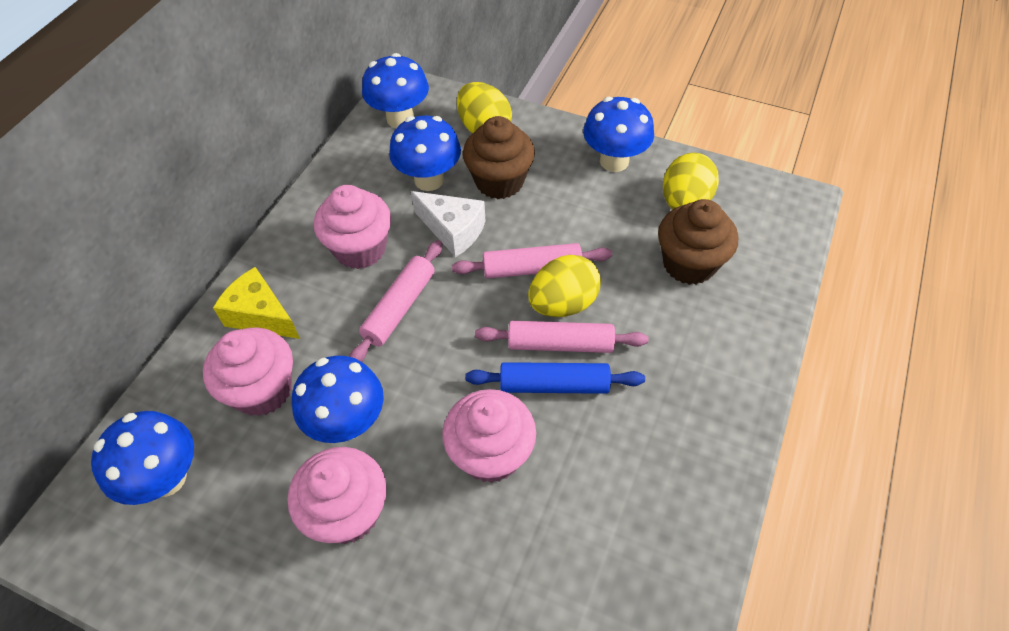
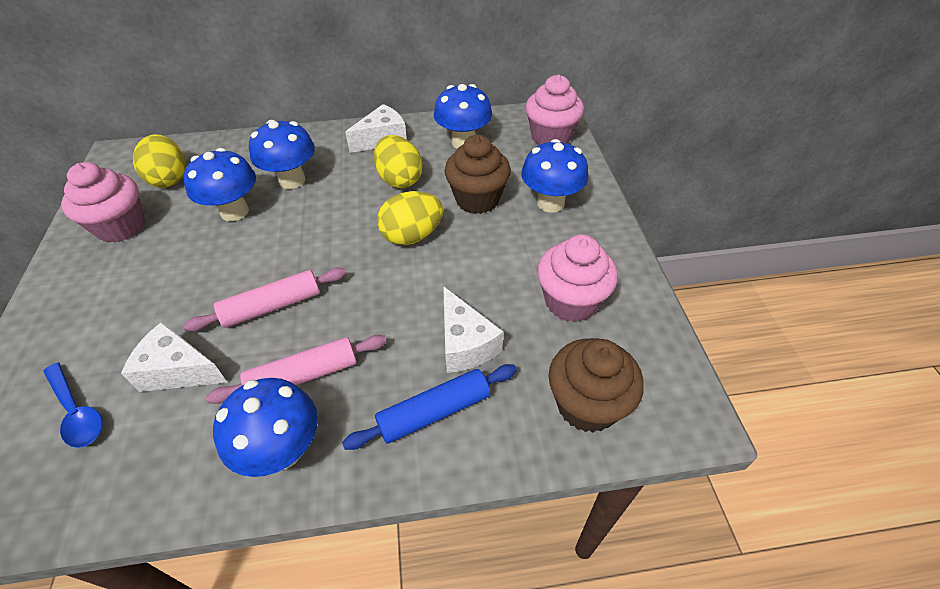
blue spoon: 0 -> 1
pink cupcake: 4 -> 3
pink rolling pin: 3 -> 2
white cheese: 1 -> 3
yellow cheese: 1 -> 0

